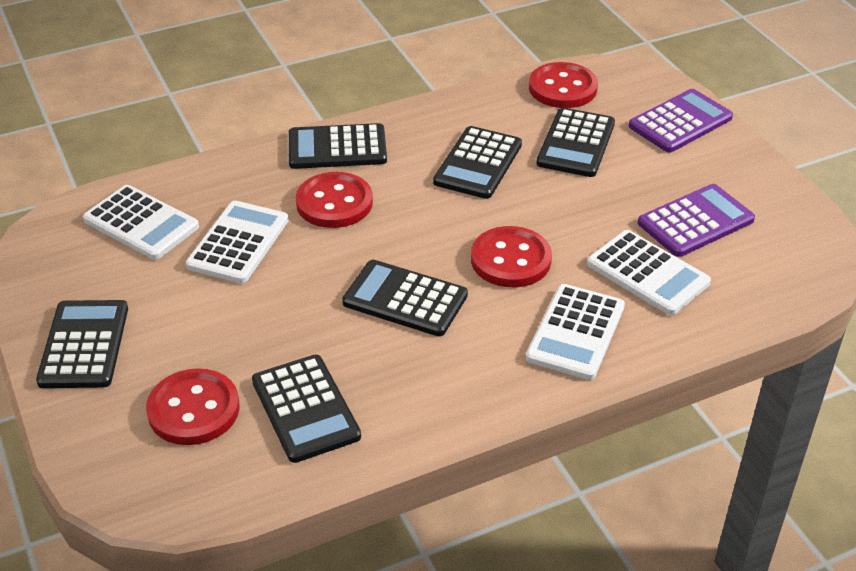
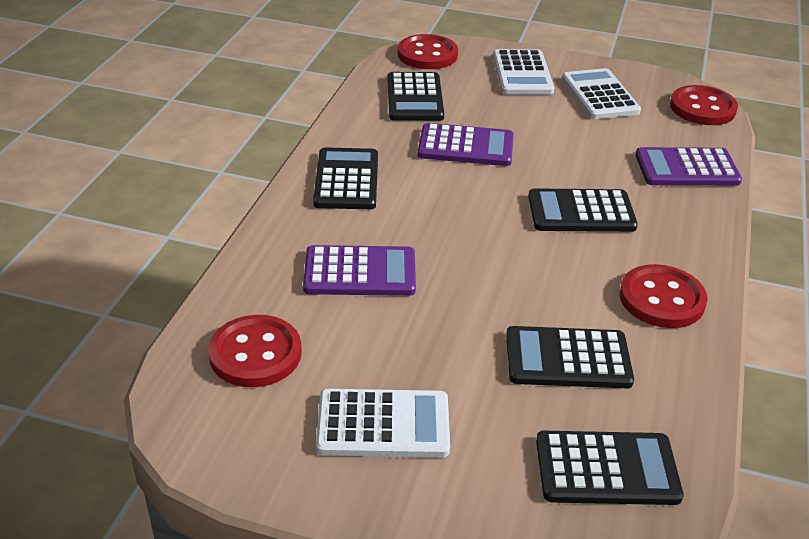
black calculator: 6 -> 5
purple calculator: 2 -> 3
white calculator: 4 -> 3

